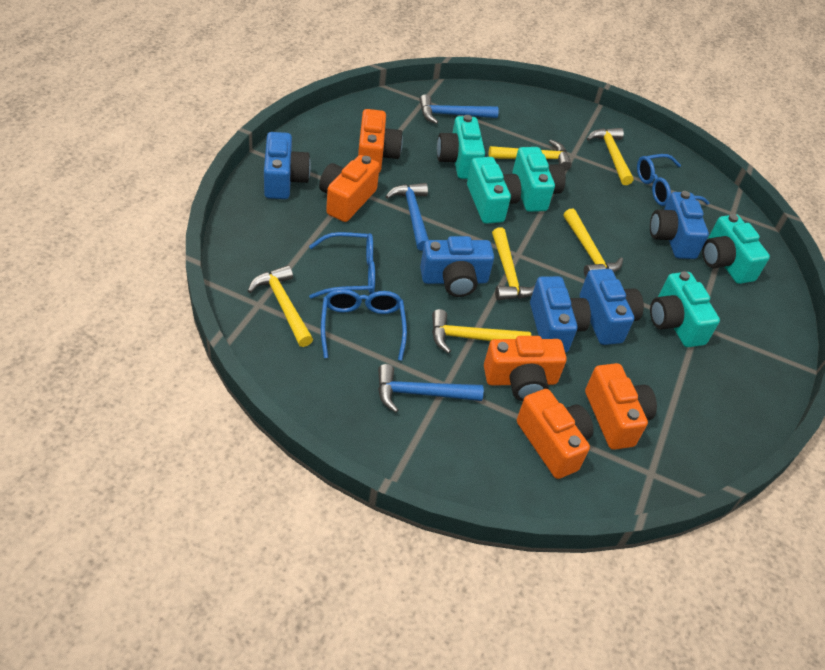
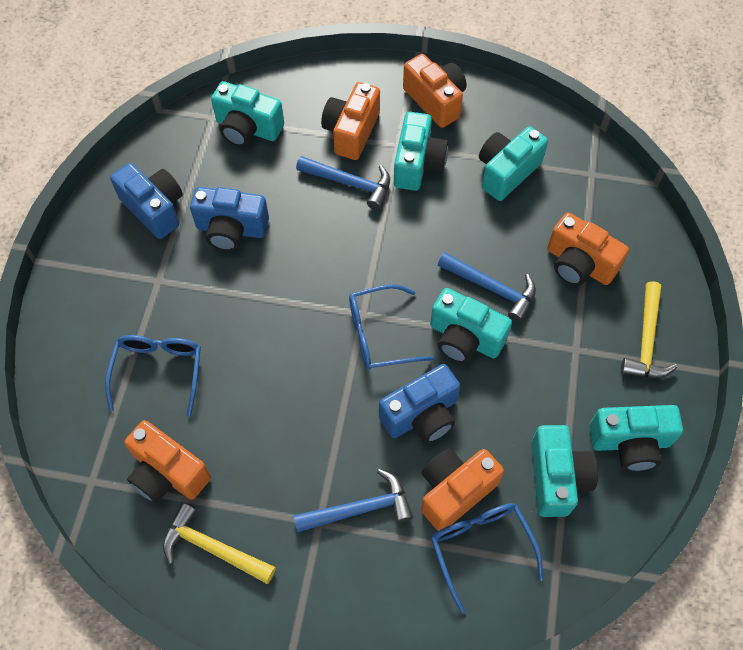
blue camera: 5 -> 3
turquoise camera: 5 -> 6
yellow hammer: 6 -> 2

